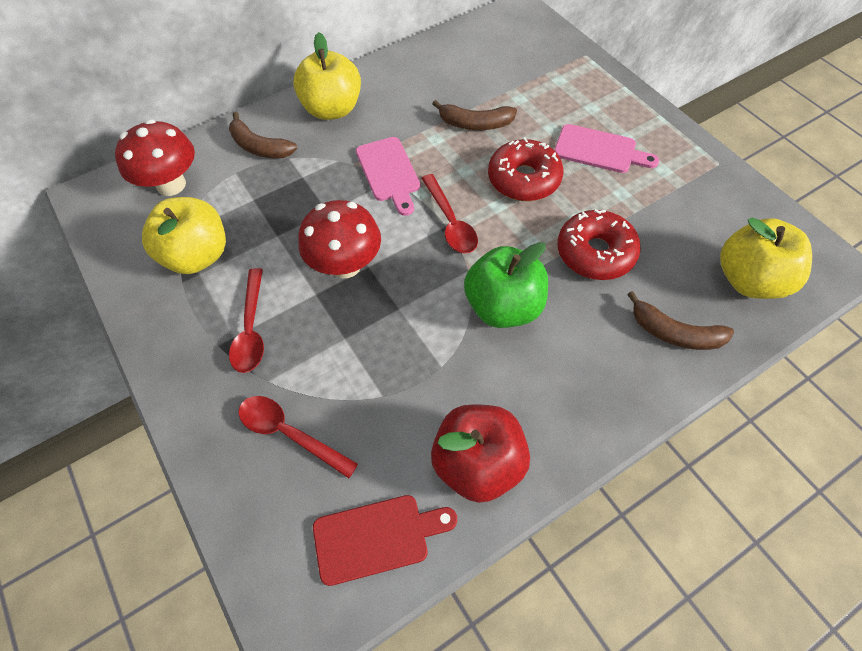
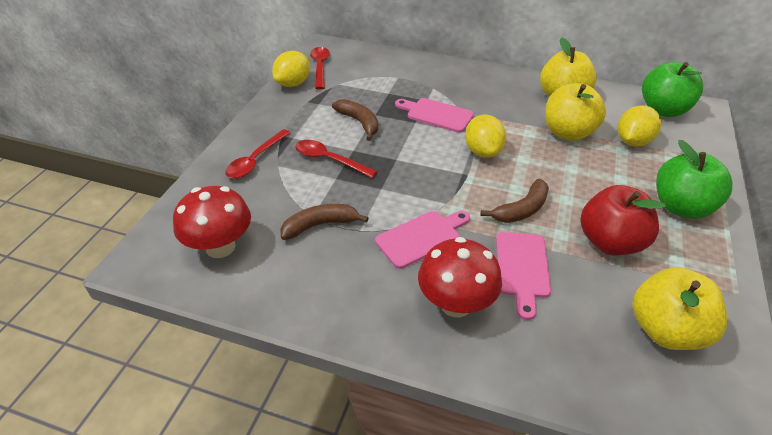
green apple: 1 -> 2
pink cutting board: 2 -> 3
red cutting board: 1 -> 0
red donut: 2 -> 0
yellow lemon: 0 -> 3

